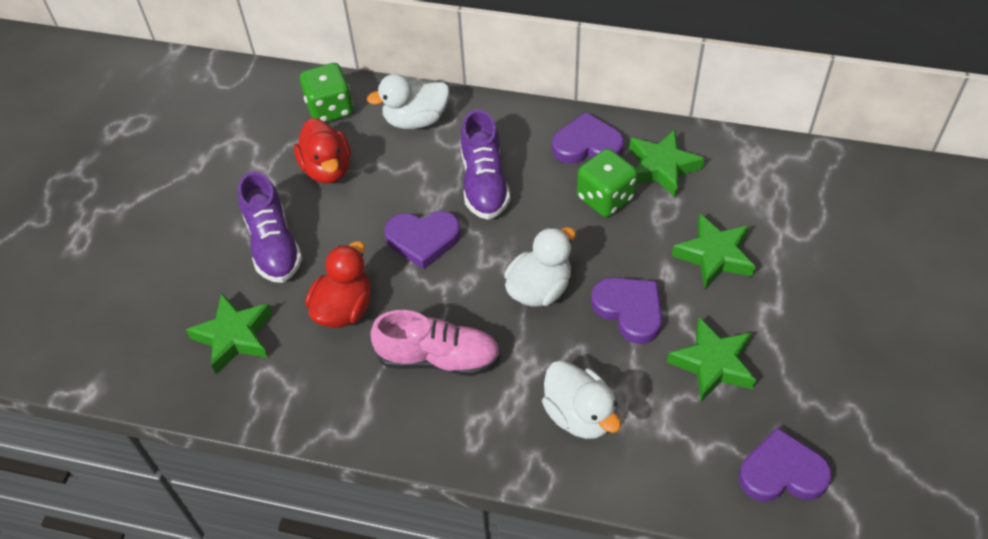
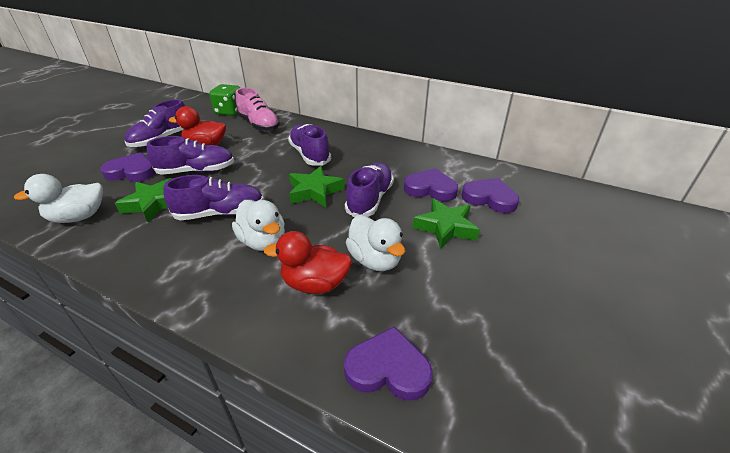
green dice: 2 -> 1
green star: 4 -> 3
purple shoe: 2 -> 5

